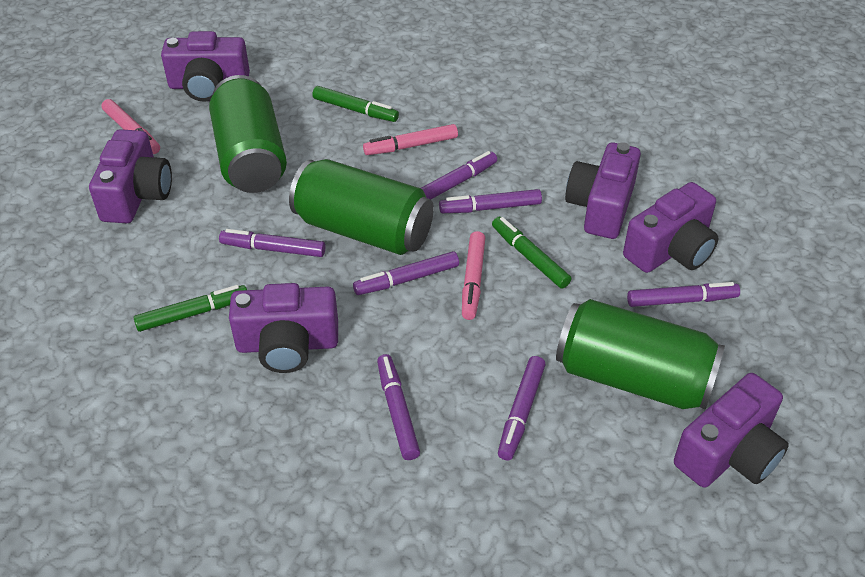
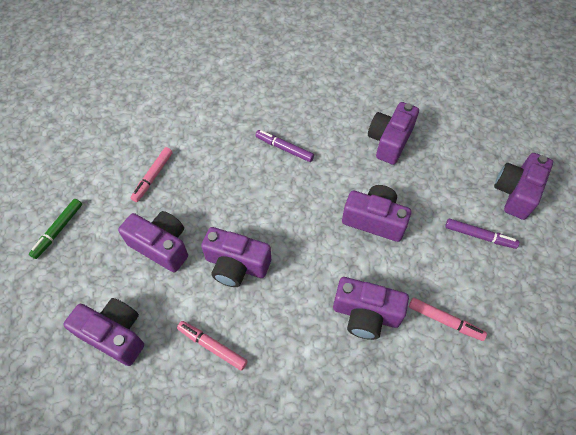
green can: 3 -> 0
green marker: 3 -> 1
purple camera: 6 -> 7
purple marker: 7 -> 2

